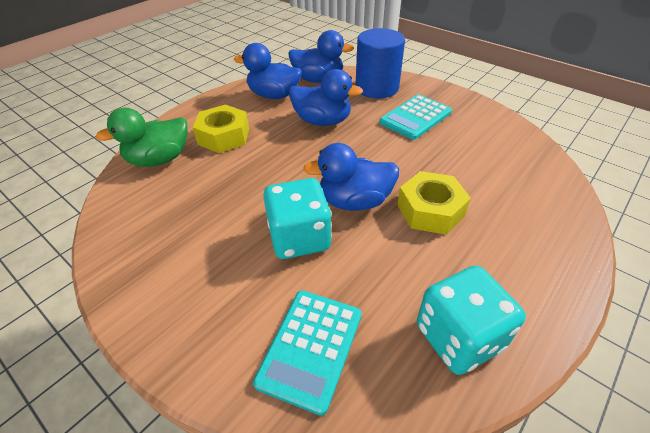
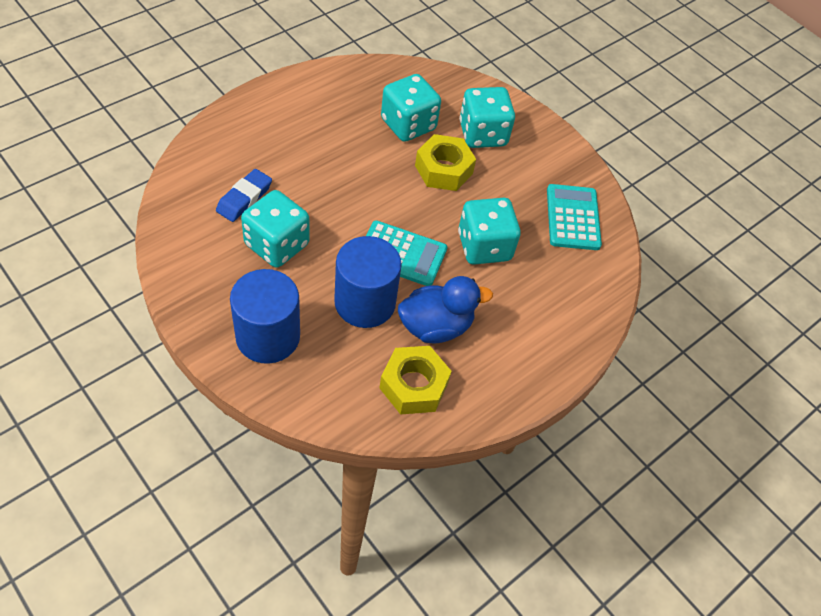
blue cylinder: 1 -> 2
blue duck: 4 -> 1
blue eraser: 0 -> 1
green duck: 1 -> 0
turquoise dice: 2 -> 4

